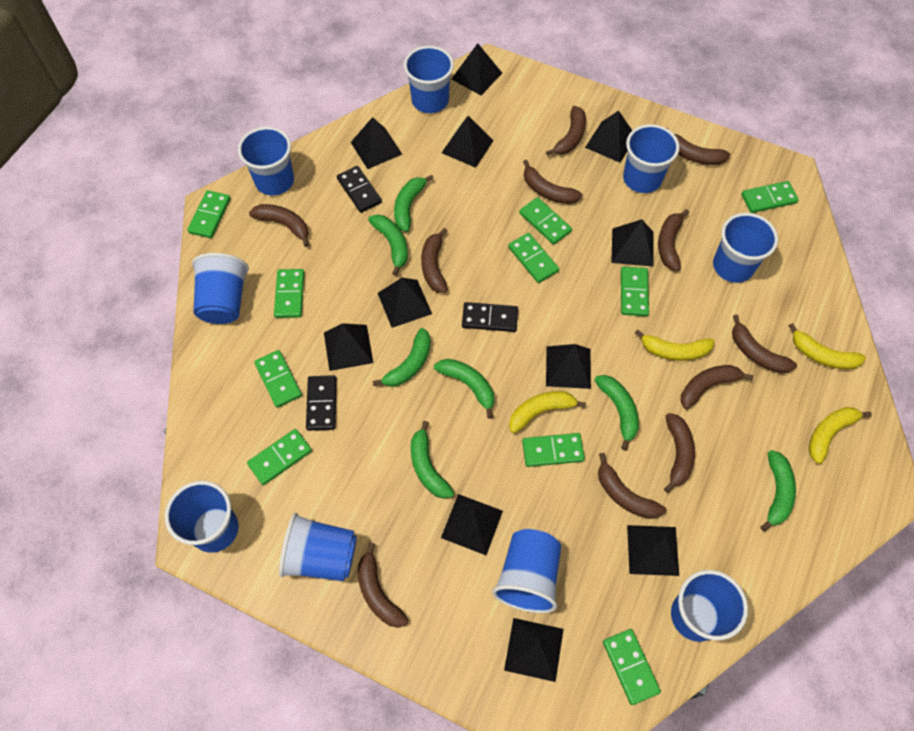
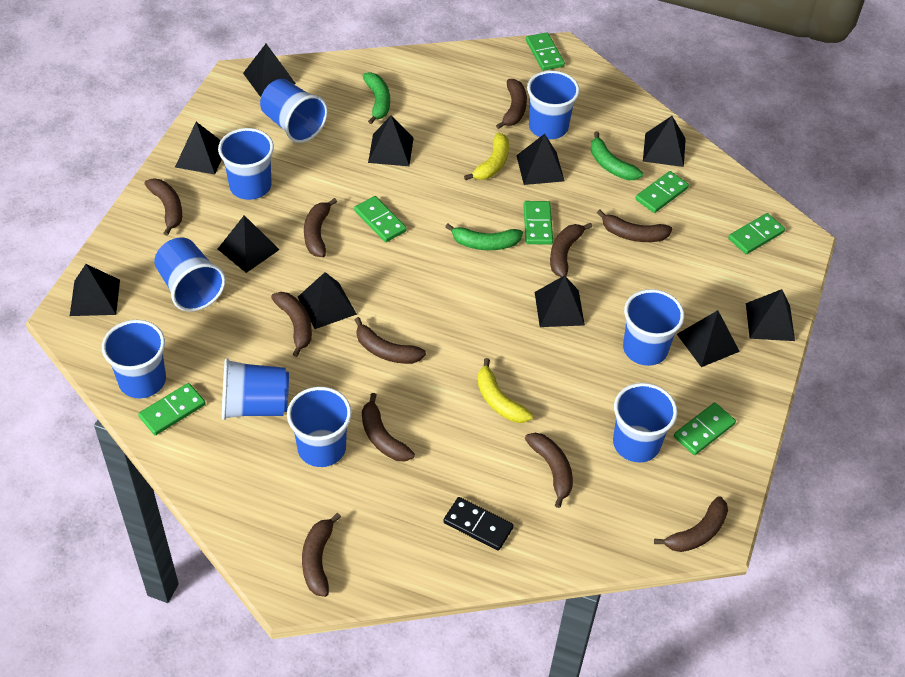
black domino: 3 -> 1
green banana: 7 -> 3
green domino: 10 -> 7
yellow banana: 4 -> 2

